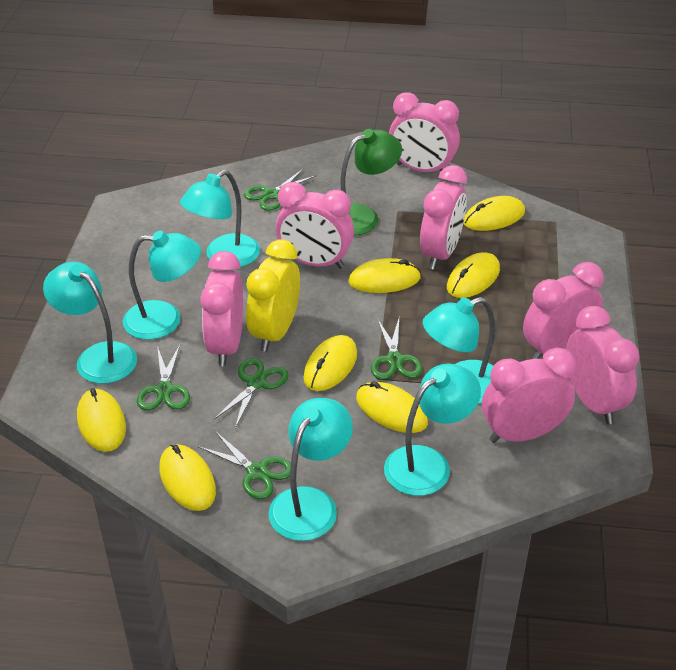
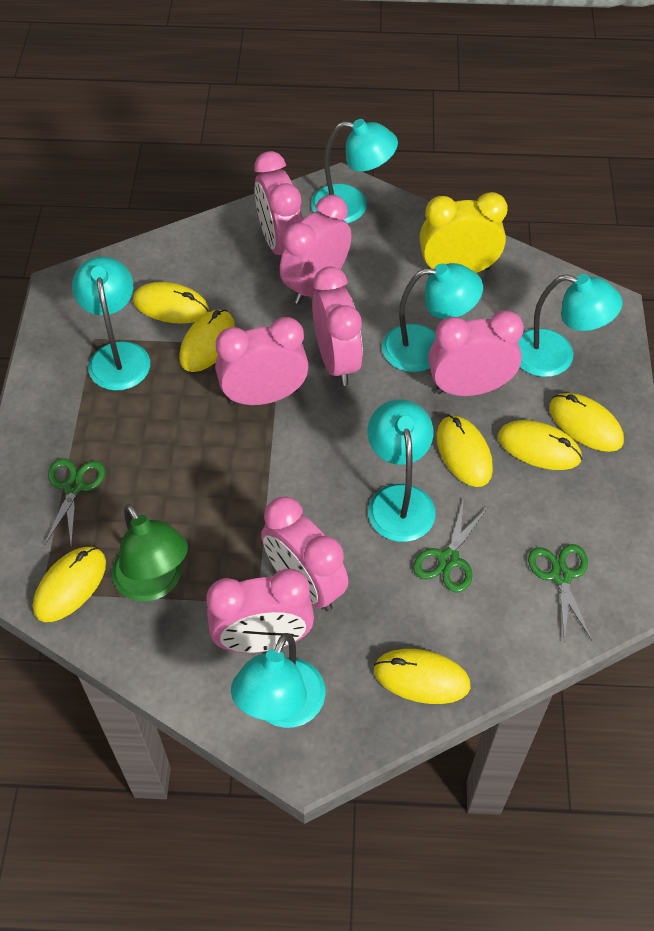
green scissors: 5 -> 3

